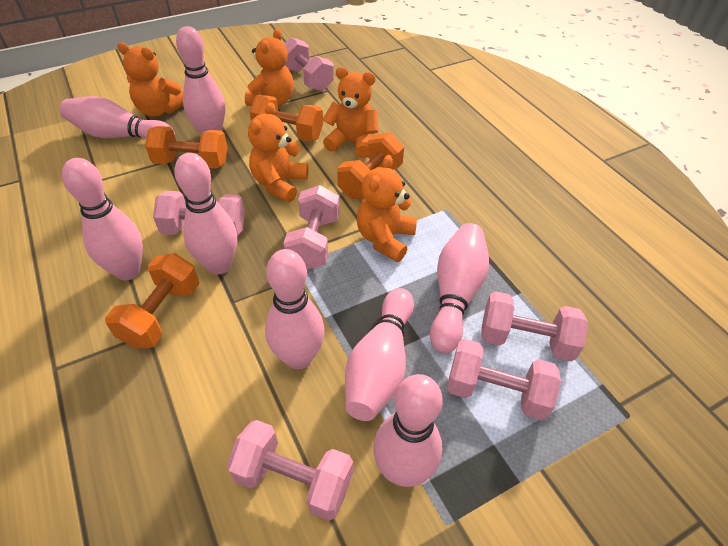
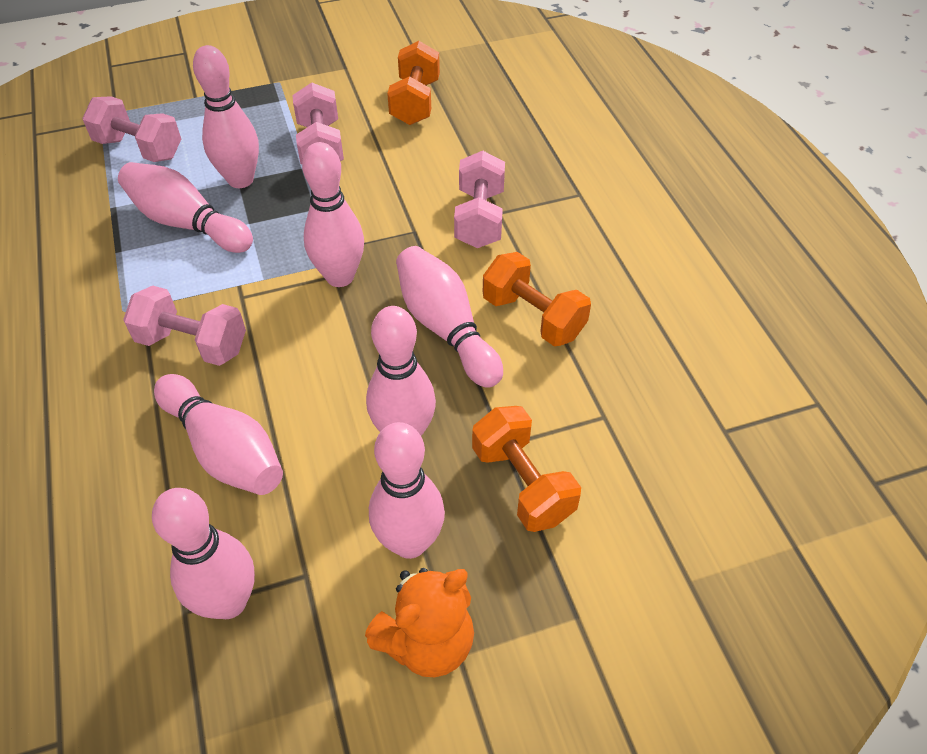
orange dumbbell: 4 -> 3
orange teddy bear: 5 -> 1
pink dumbbell: 6 -> 4

